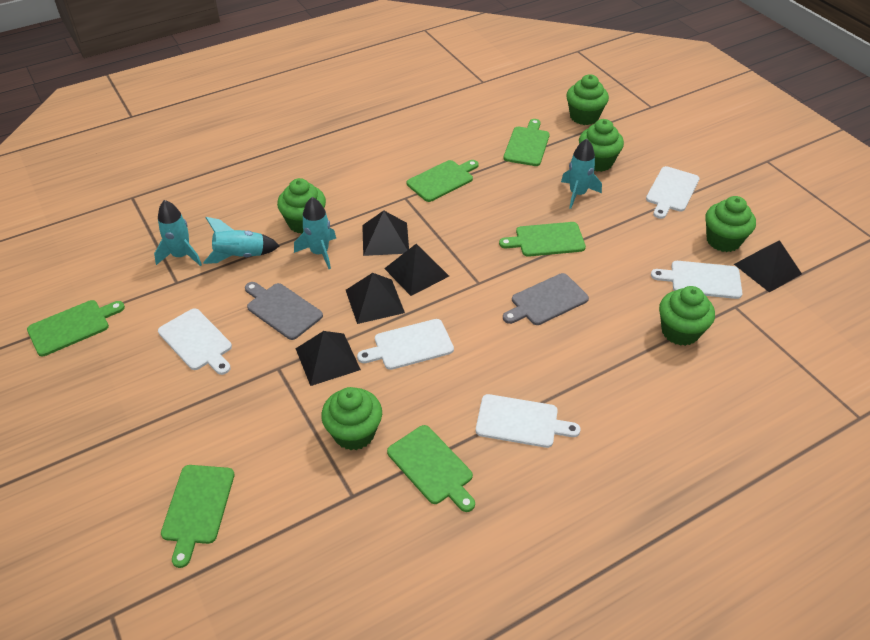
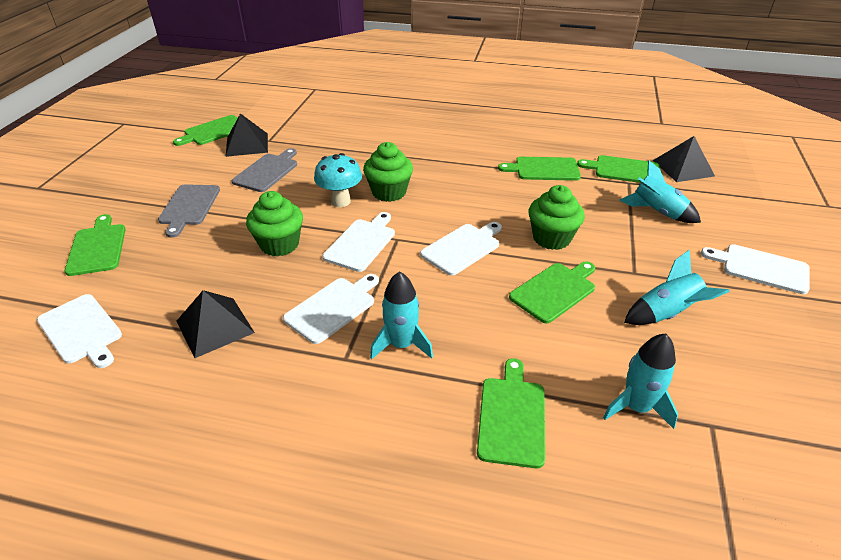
black pyramid: 5 -> 3
green cupcake: 6 -> 3
turquoise mushroom: 0 -> 1

